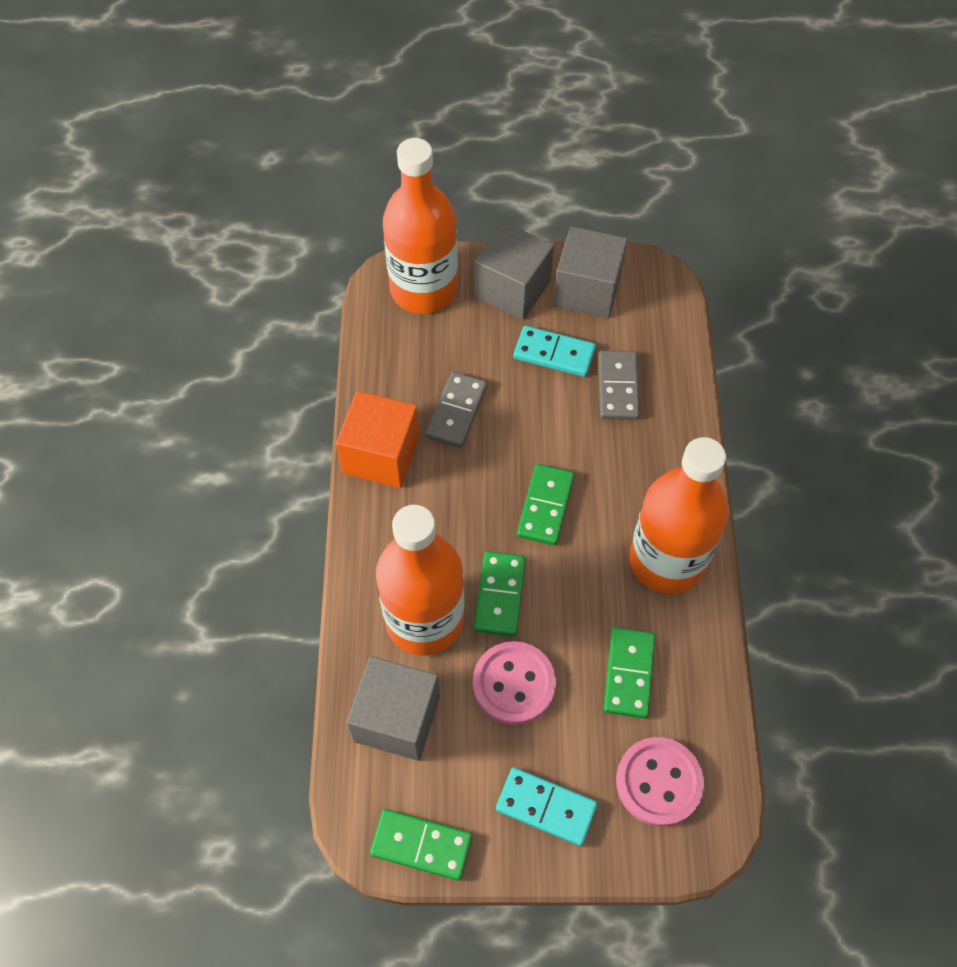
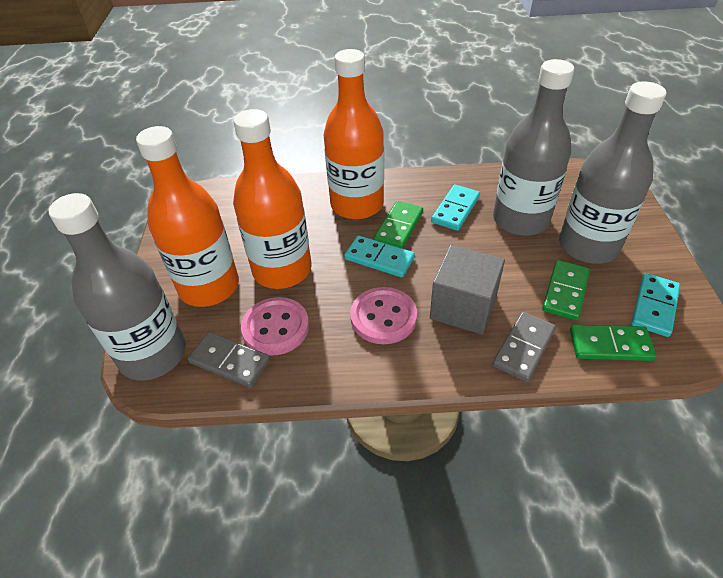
green domino: 4 -> 3
grey bottle: 0 -> 3
grey cube: 3 -> 1
orange cube: 1 -> 0
turquoise domino: 2 -> 3

